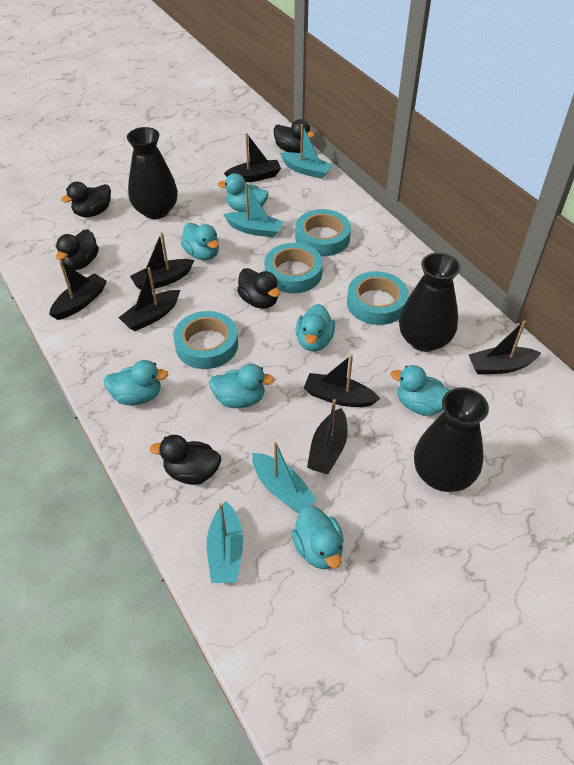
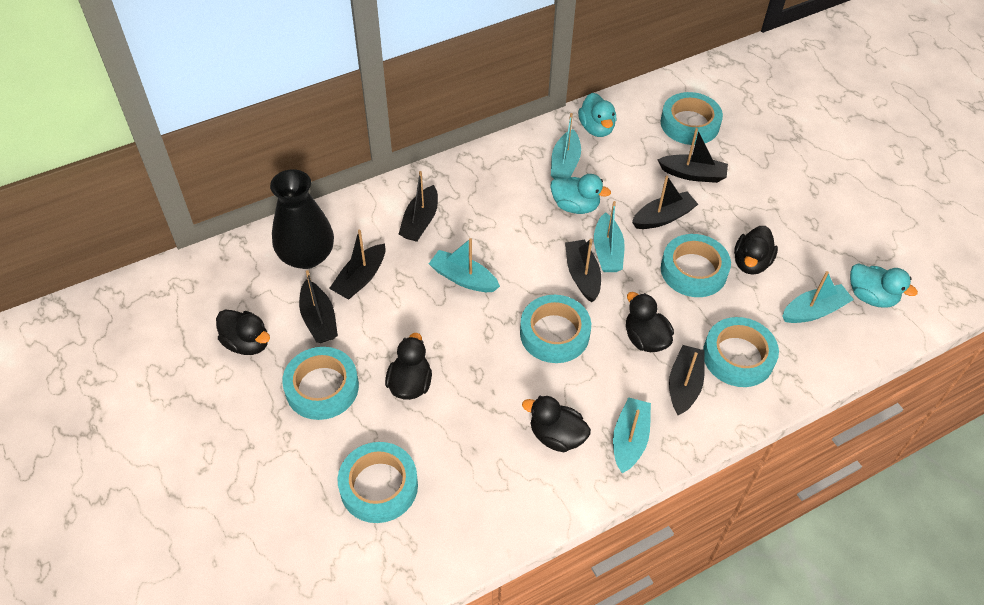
black vase: 3 -> 1
turquoise boat: 4 -> 5
turquoise duck: 7 -> 3
turquoise tape: 4 -> 6

